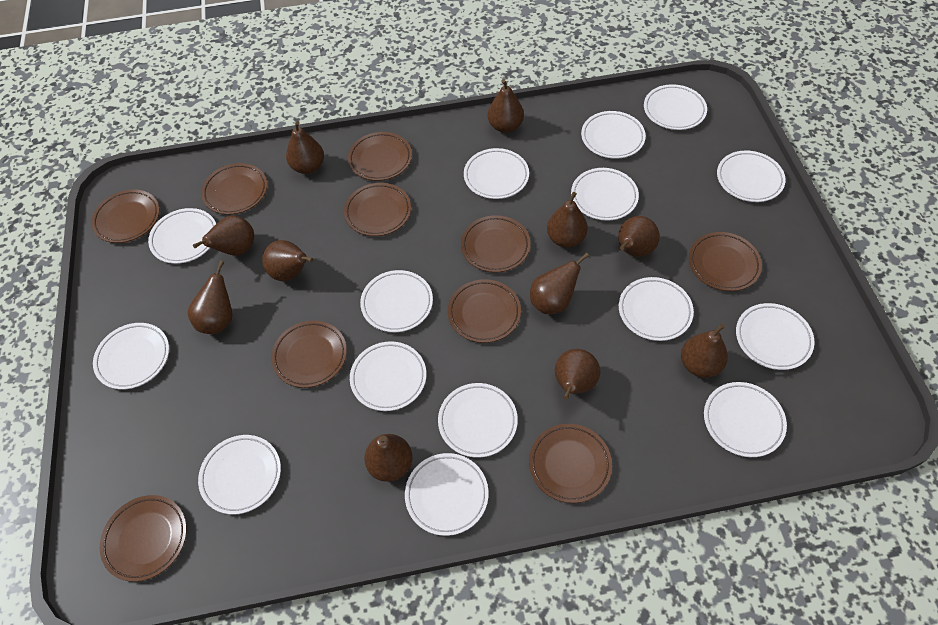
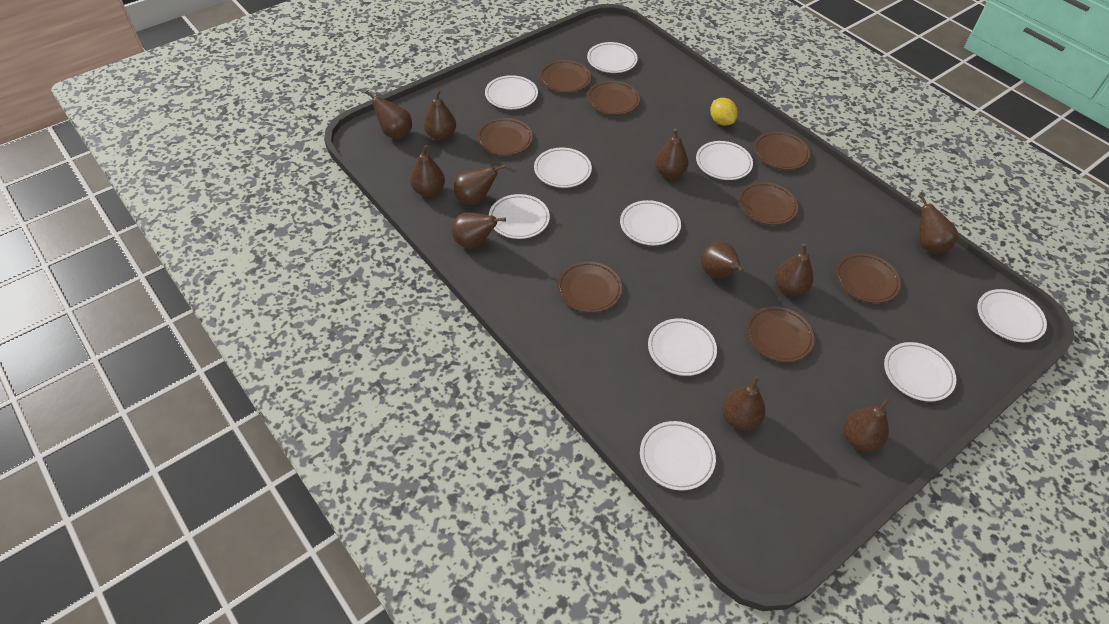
brown plate: 10 -> 8
white plate: 15 -> 10
yellow lemon: 0 -> 1

